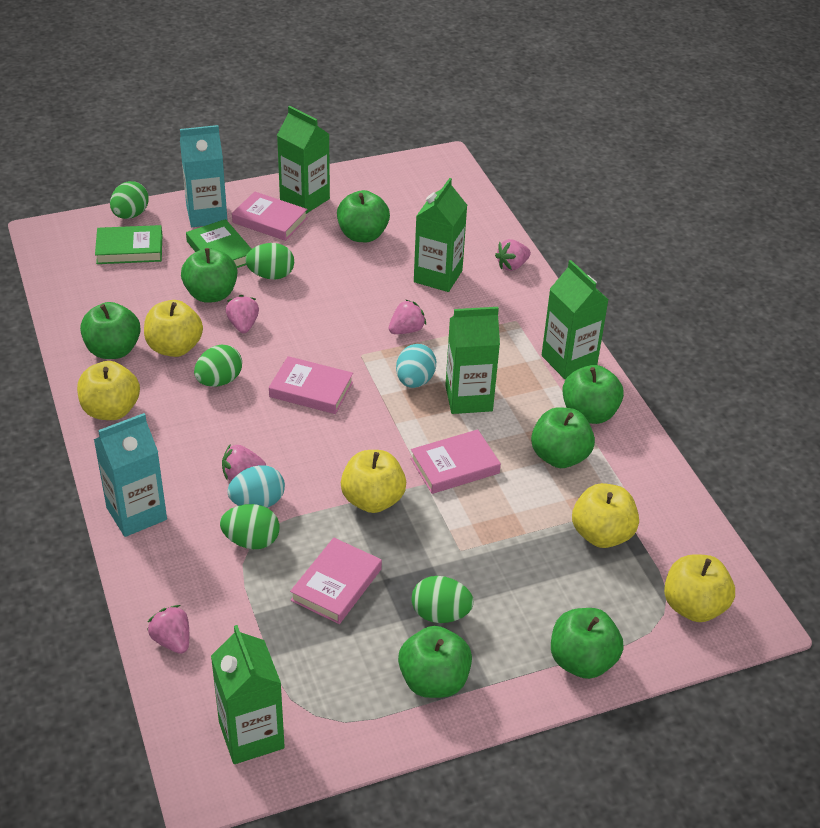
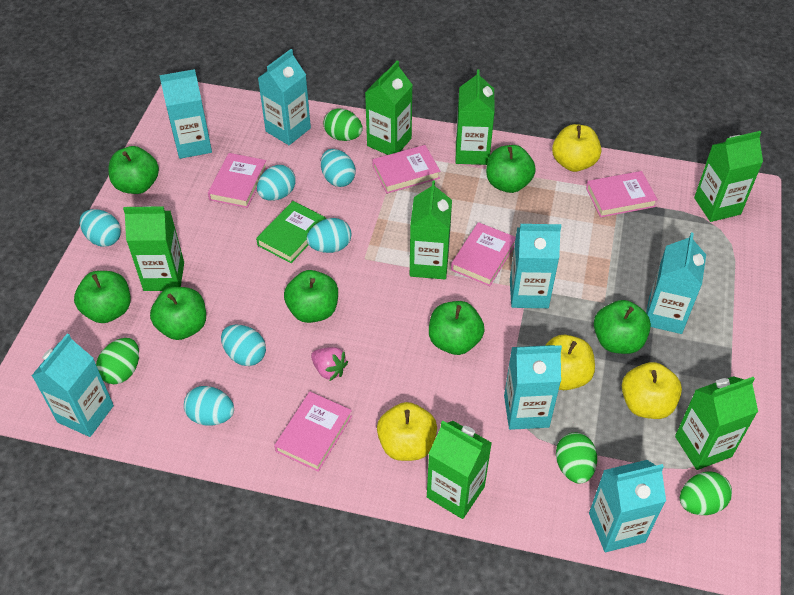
green book: 2 -> 1
green carton: 5 -> 7
green egg: 5 -> 4
pink book: 4 -> 5
pink strawberry: 5 -> 1
turquoise carton: 2 -> 7
turquoise egg: 2 -> 6
yellow apple: 5 -> 4

